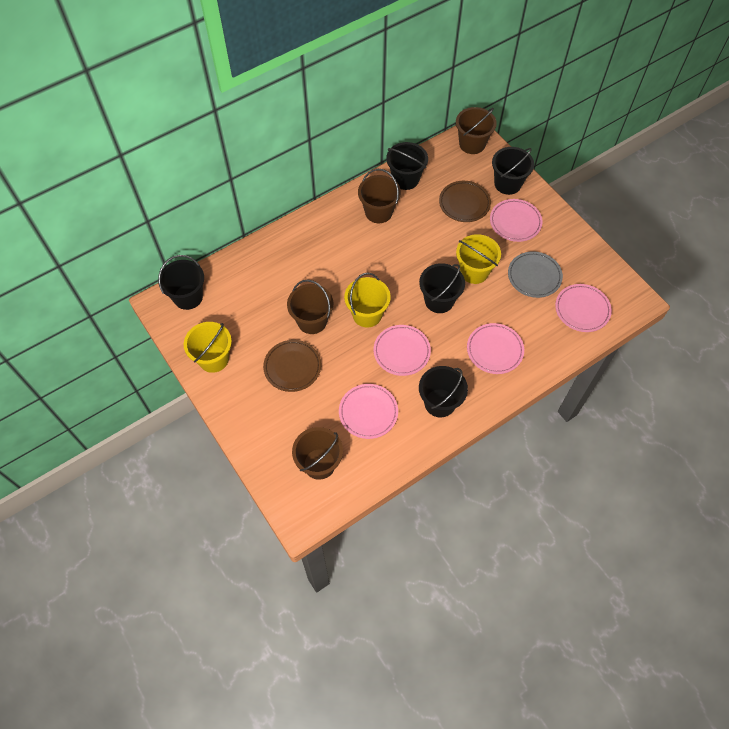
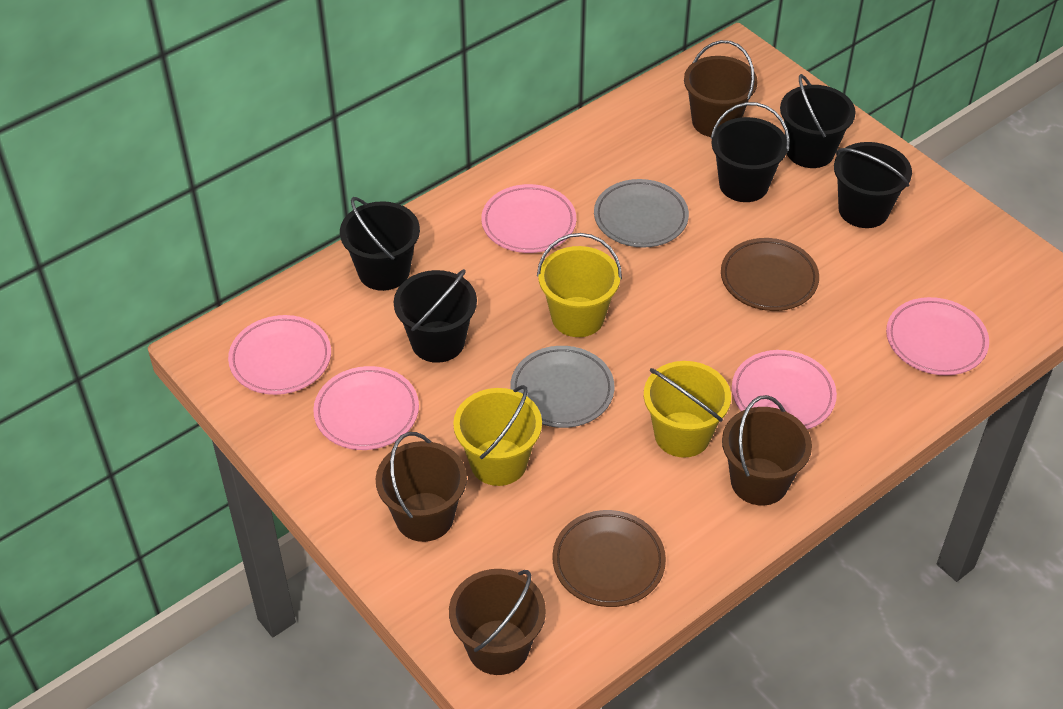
grey plate: 1 -> 2

